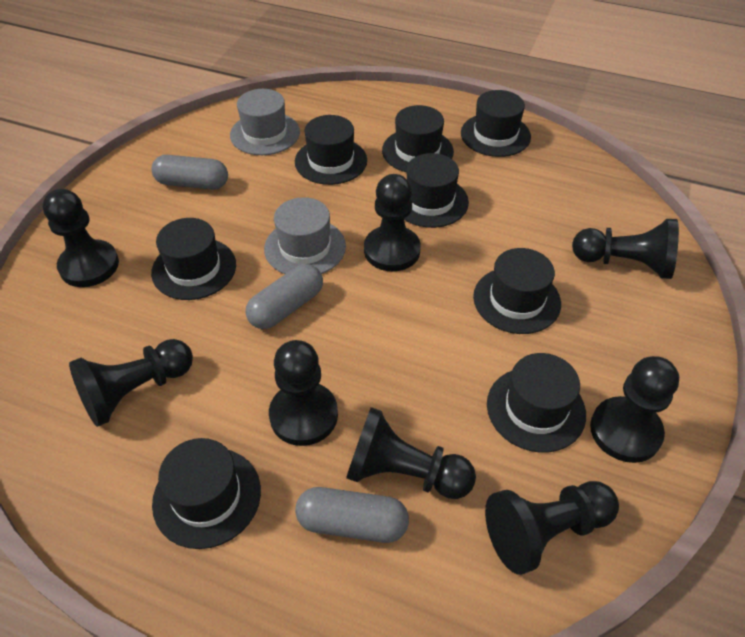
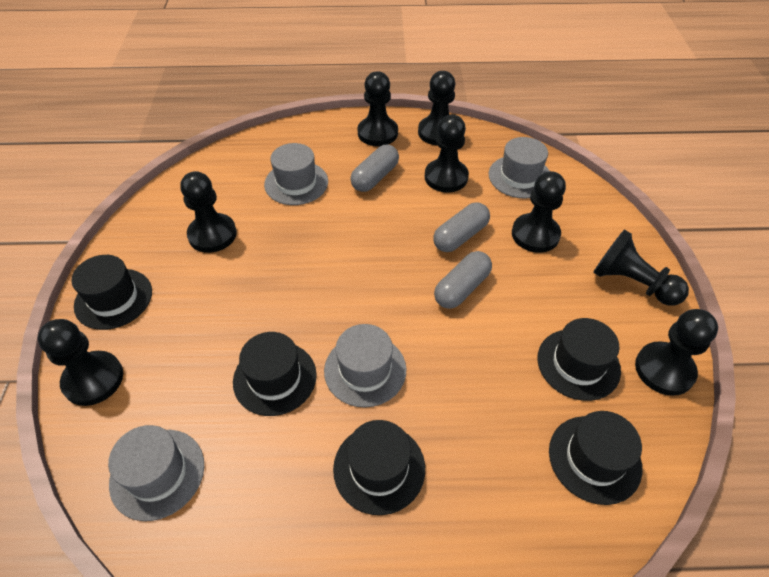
black hat: 8 -> 5
grey hat: 2 -> 4

